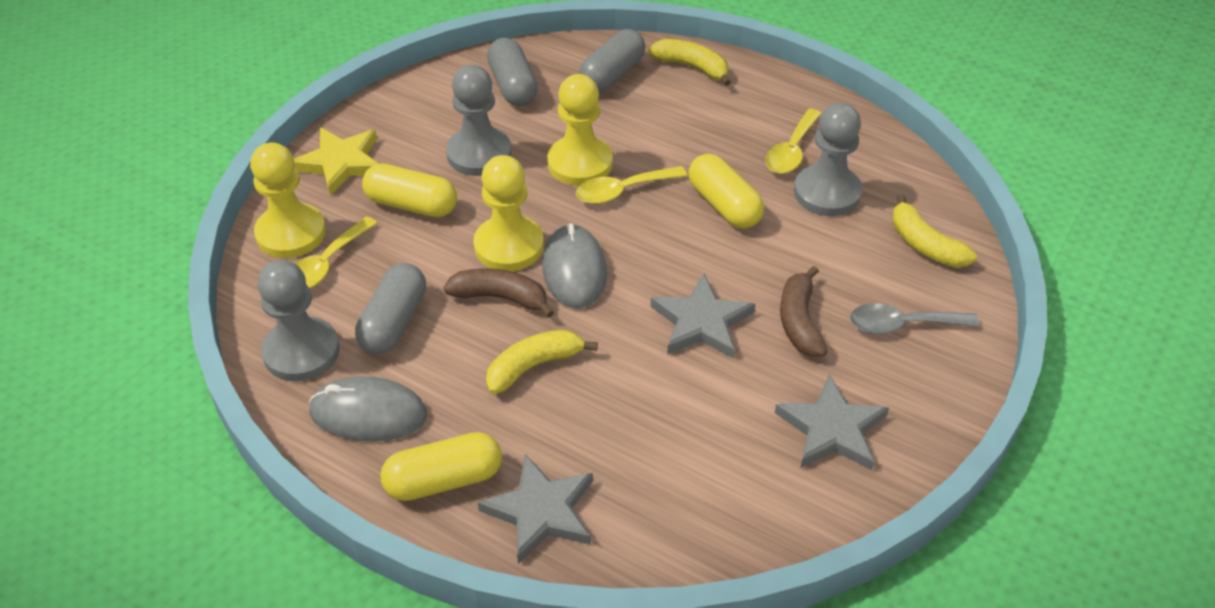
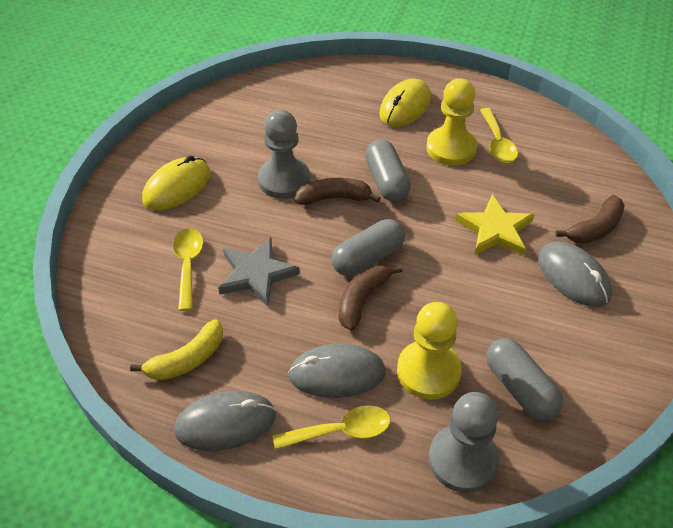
brown banana: 2 -> 3
grey mouse: 2 -> 3
grey pawn: 3 -> 2
grey spoon: 1 -> 0
grey star: 3 -> 1
yellow banana: 3 -> 1
yellow capsule: 3 -> 0
yellow mouse: 0 -> 2
yellow pawn: 3 -> 2

